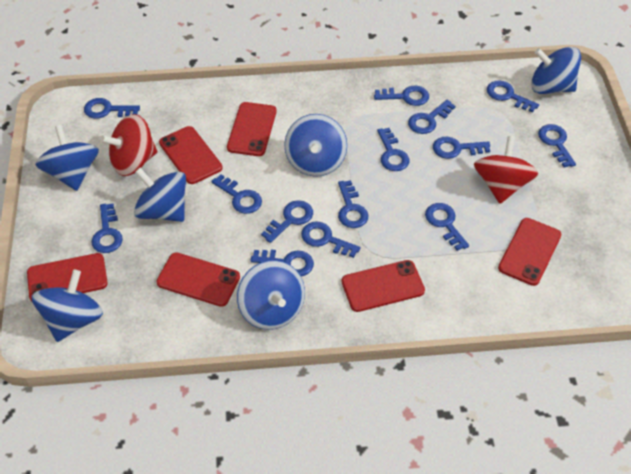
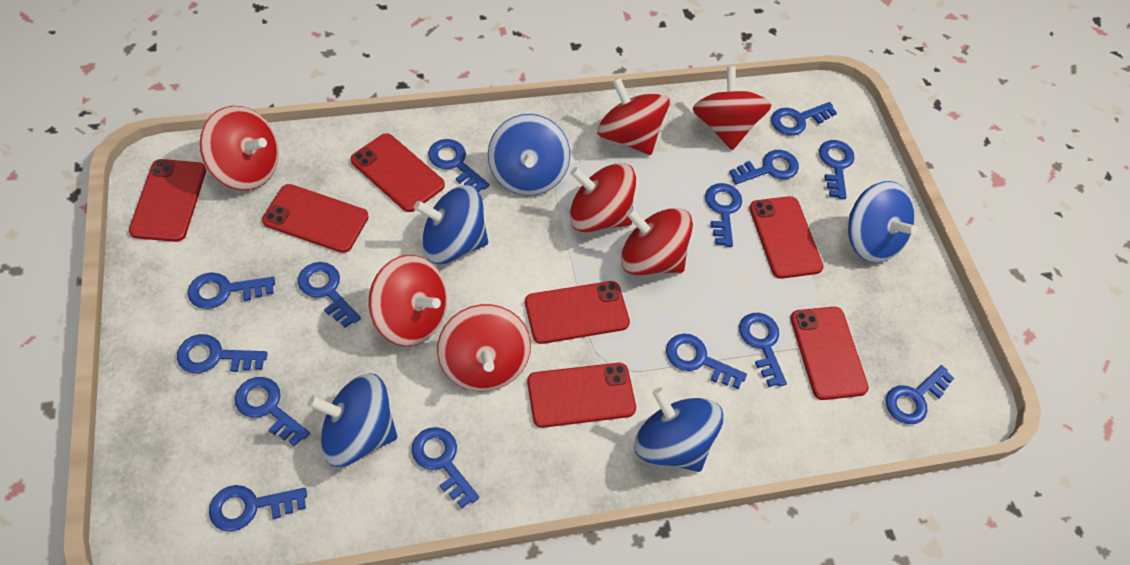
blue spinning top: 6 -> 5
red phone: 6 -> 7
red spinning top: 2 -> 7

